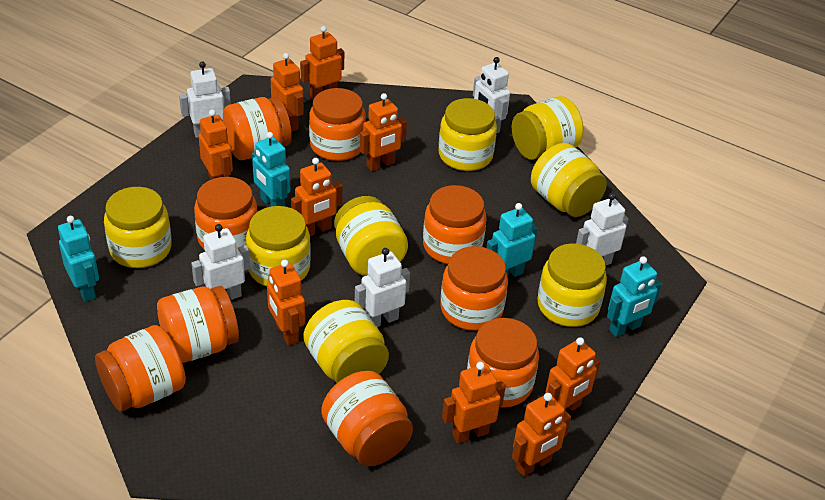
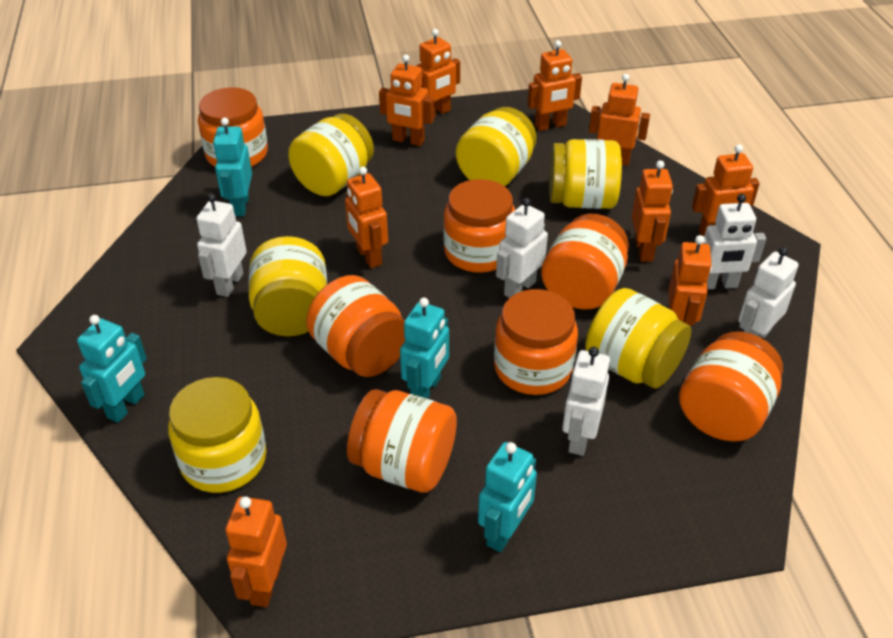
orange jar: 9 -> 7
yellow jar: 8 -> 6

